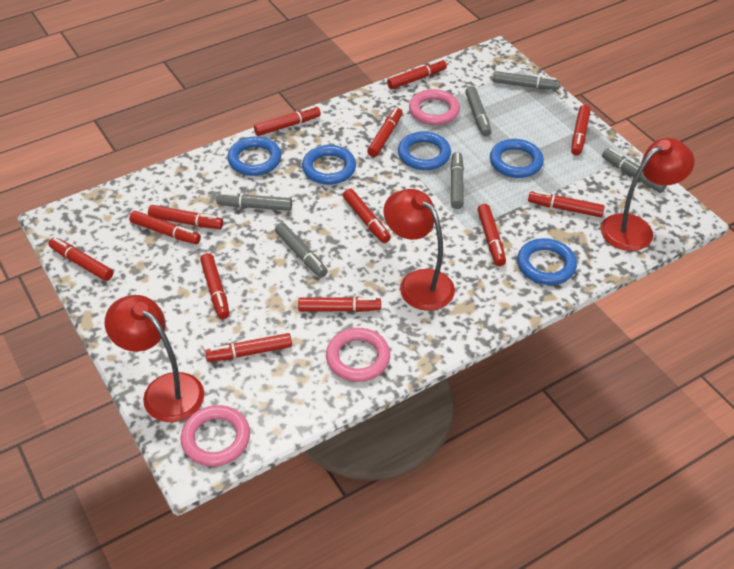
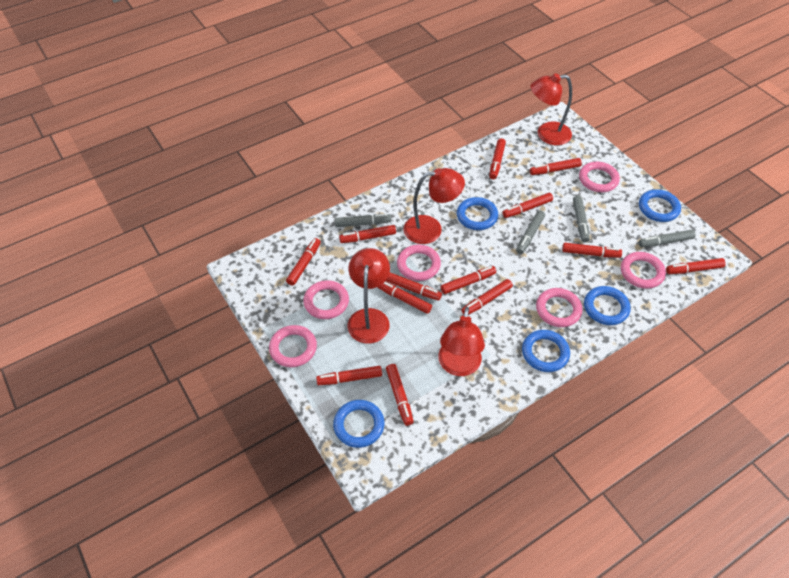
grey marker: 6 -> 4
pink ring: 3 -> 6
red lamp: 3 -> 4

